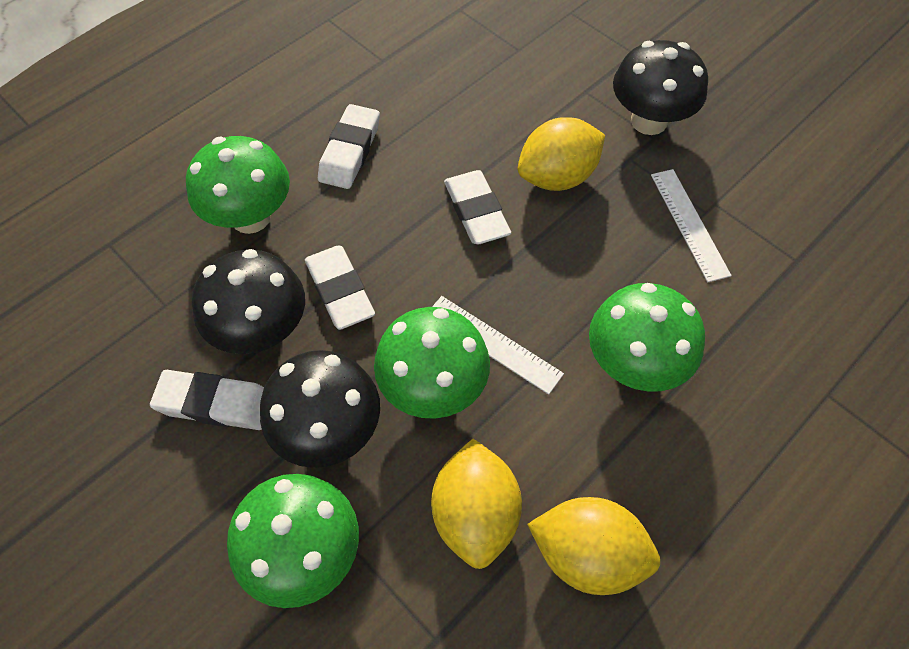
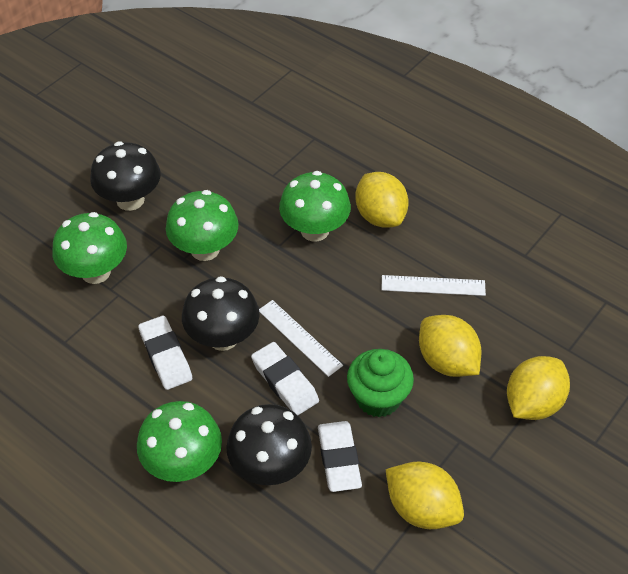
green cupcake: 0 -> 1
white eraser: 4 -> 3
yellow lemon: 3 -> 4

